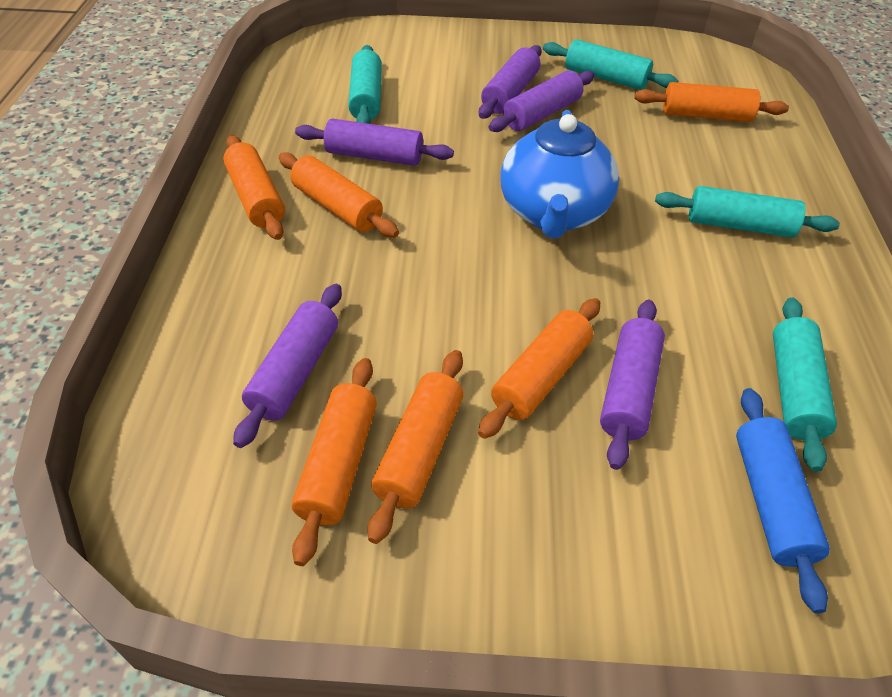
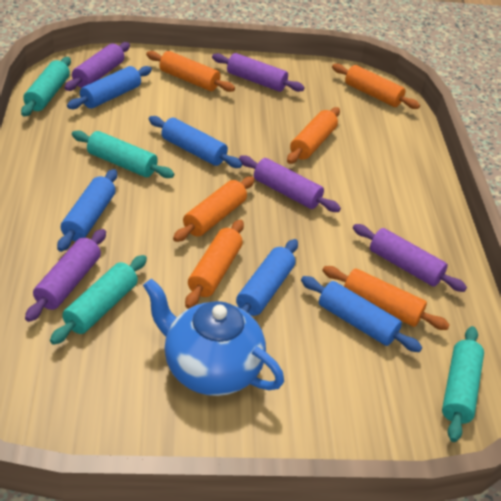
blue rolling pin: 1 -> 5

